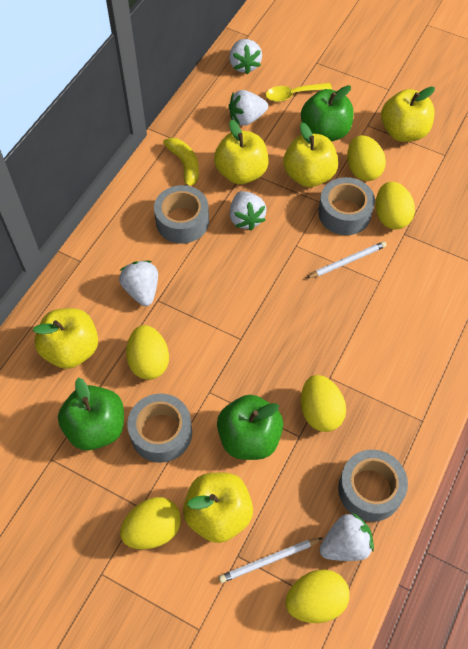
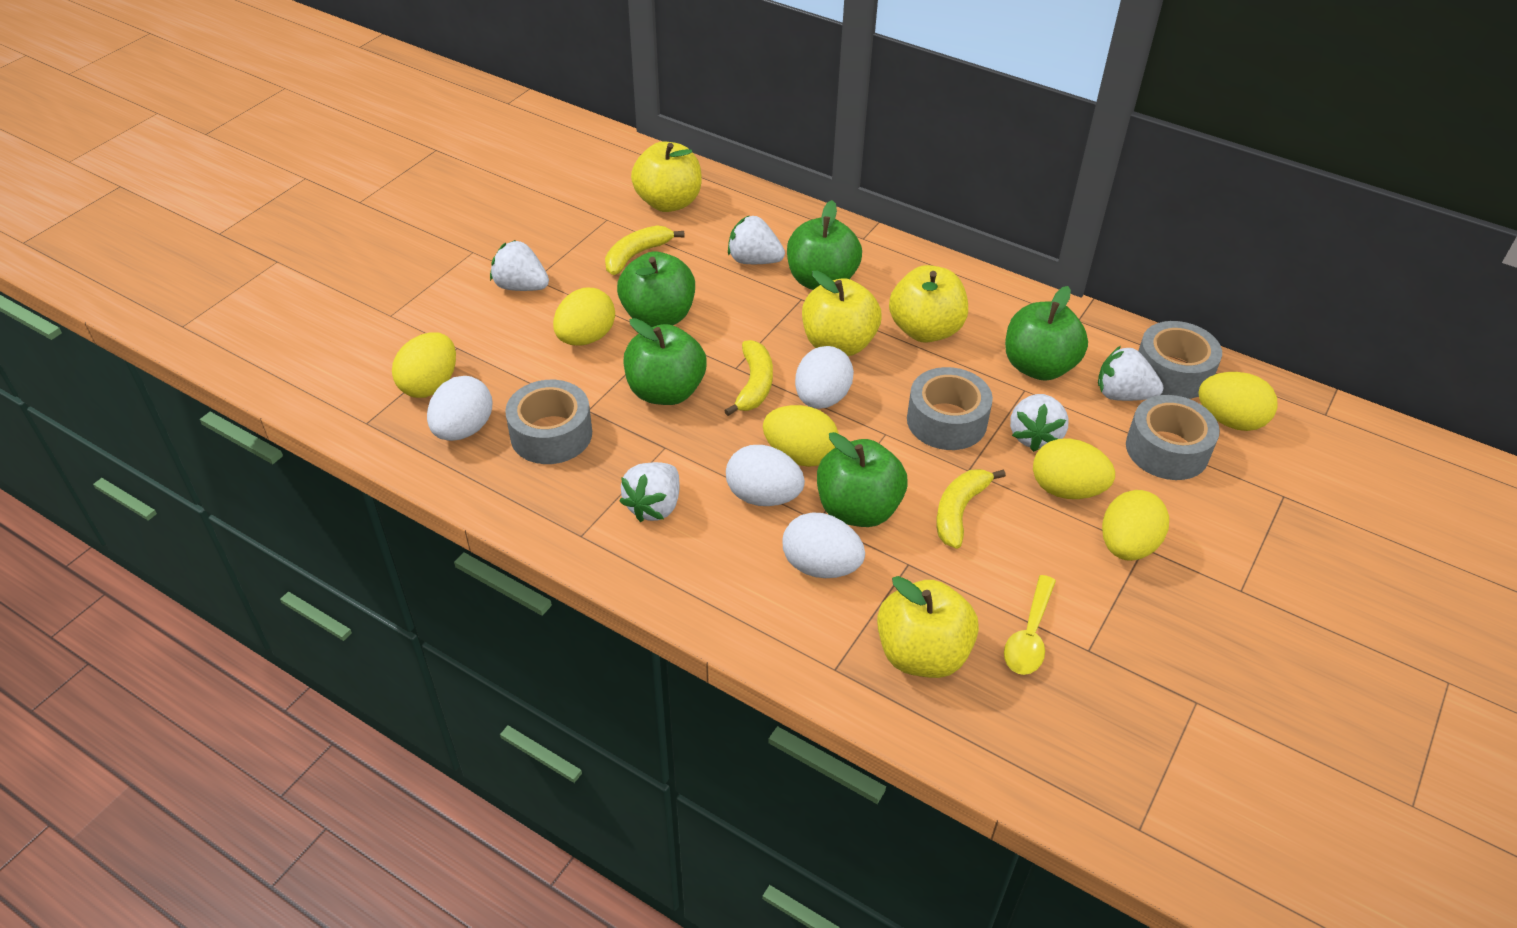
green apple: 3 -> 5
white egg: 0 -> 4
white pencil: 2 -> 0
yellow apple: 5 -> 4
yellow banana: 1 -> 3

